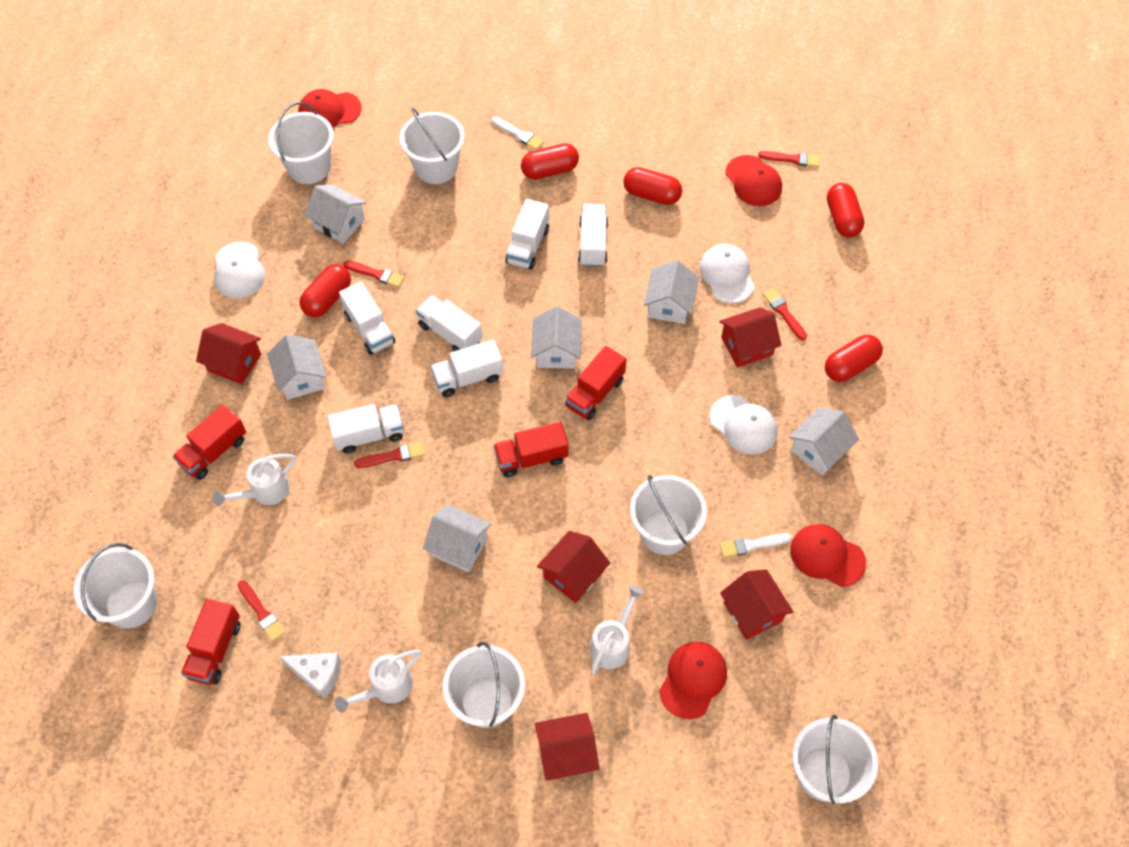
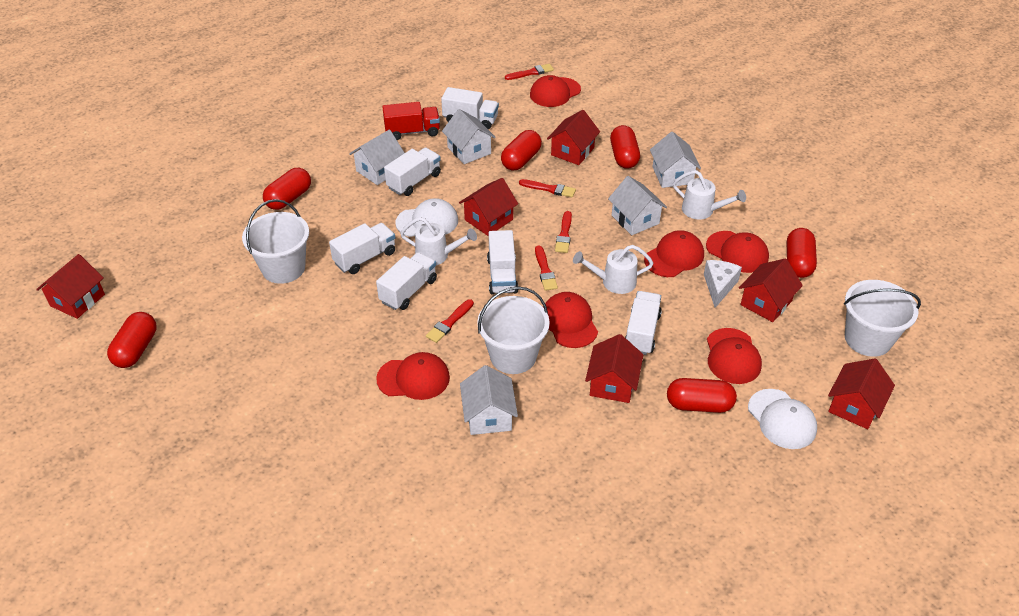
red cap: 4 -> 6
red capsule: 5 -> 6
red house: 5 -> 6
red truck: 4 -> 1
white brush: 2 -> 0
white bucket: 6 -> 3
white cap: 3 -> 2
white house: 6 -> 5

